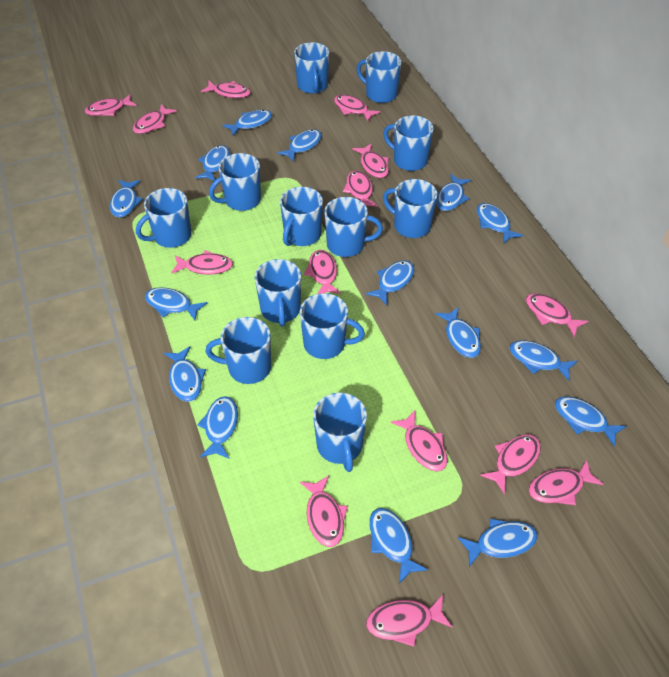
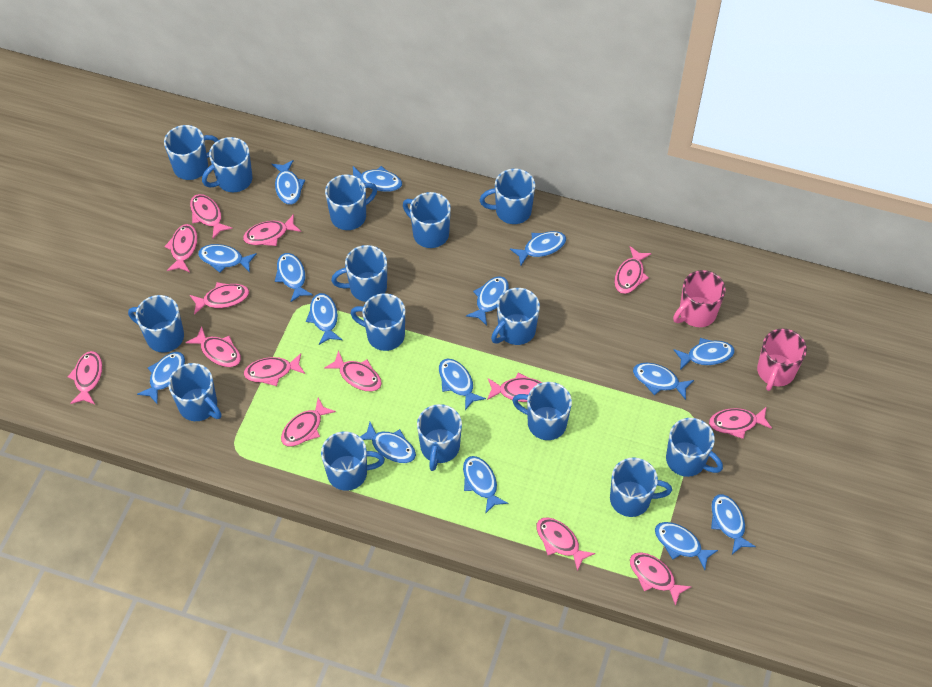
blue mug: 12 -> 15
pink mug: 0 -> 2

